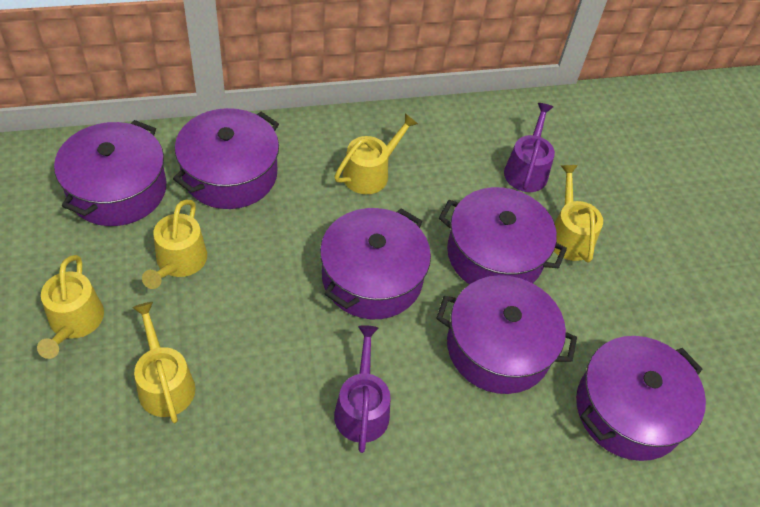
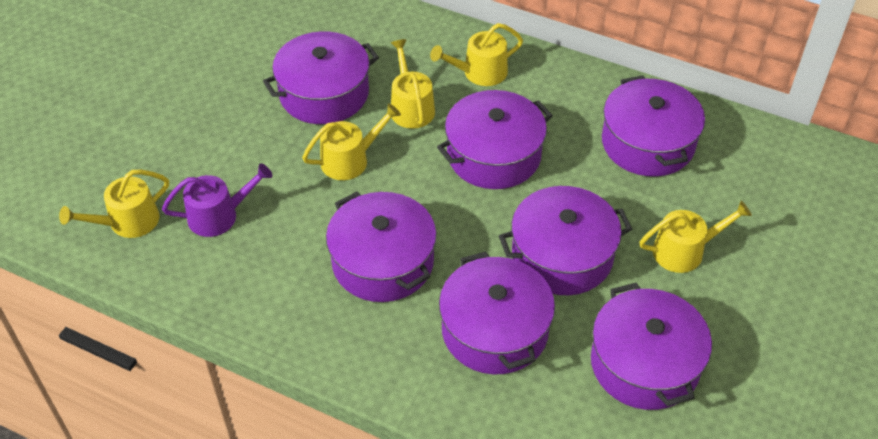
purple pot: 6 -> 7
purple watering can: 2 -> 1

